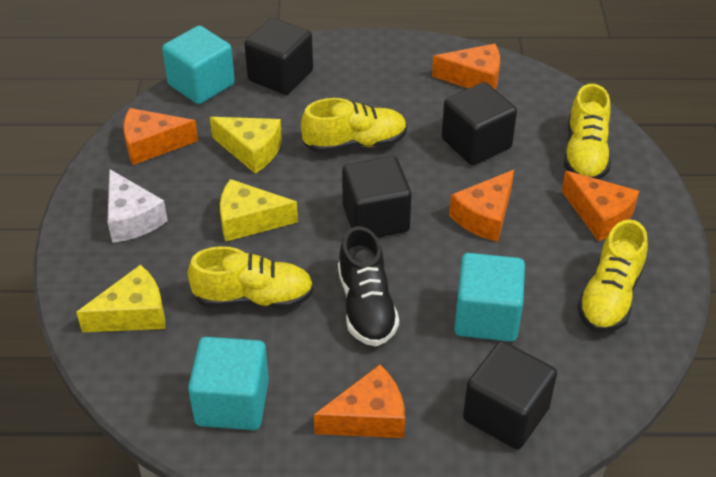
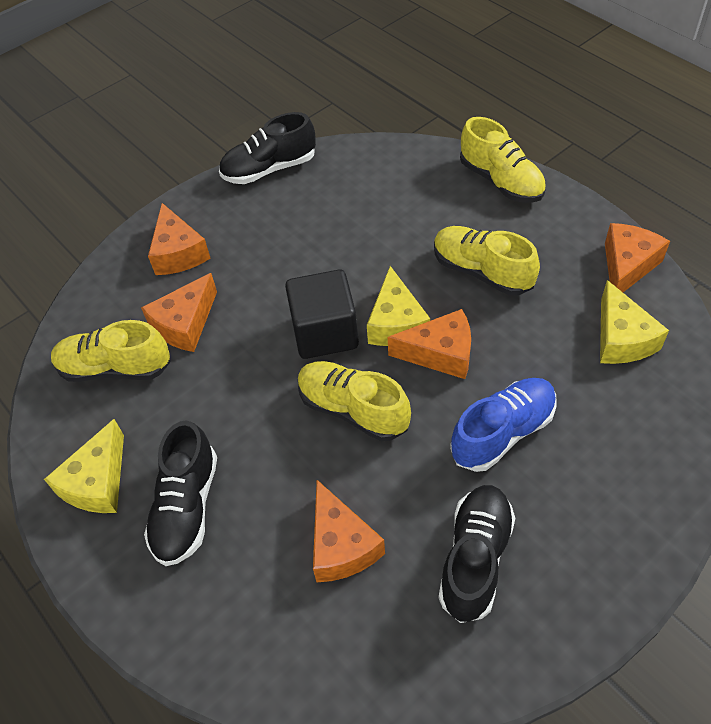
black cube: 4 -> 1
black shoe: 1 -> 3
blue shoe: 0 -> 1
turquoise cube: 3 -> 0
white cheese: 1 -> 0

